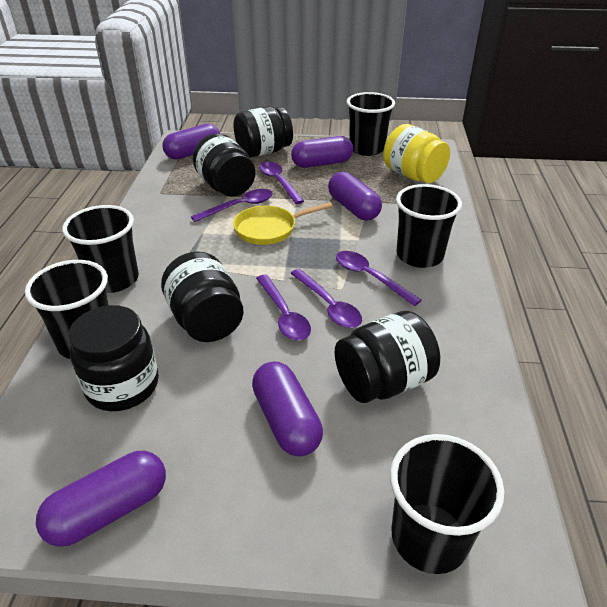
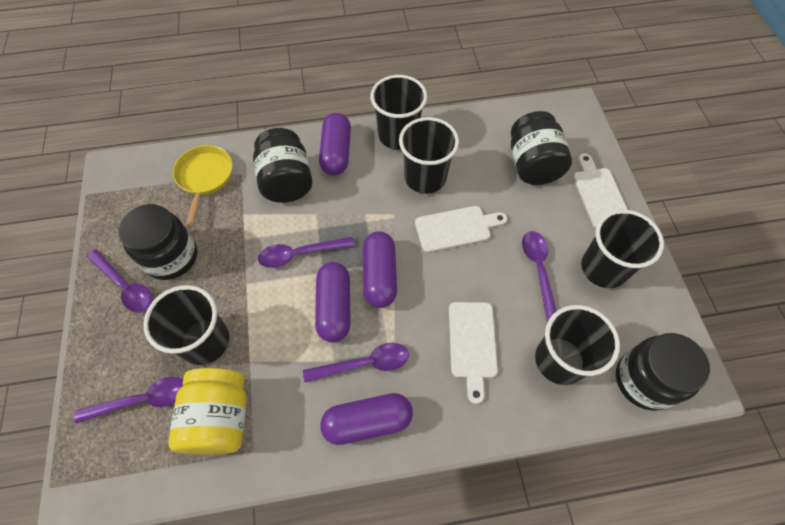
black jar: 5 -> 4
purple capsule: 5 -> 4
white cutting board: 0 -> 3

